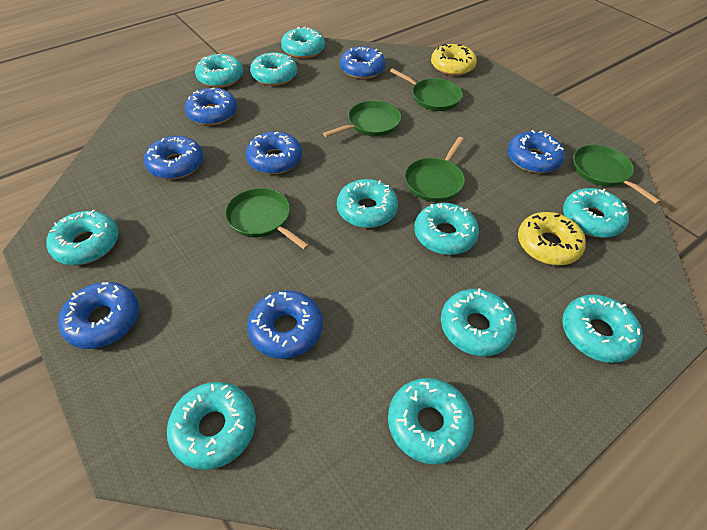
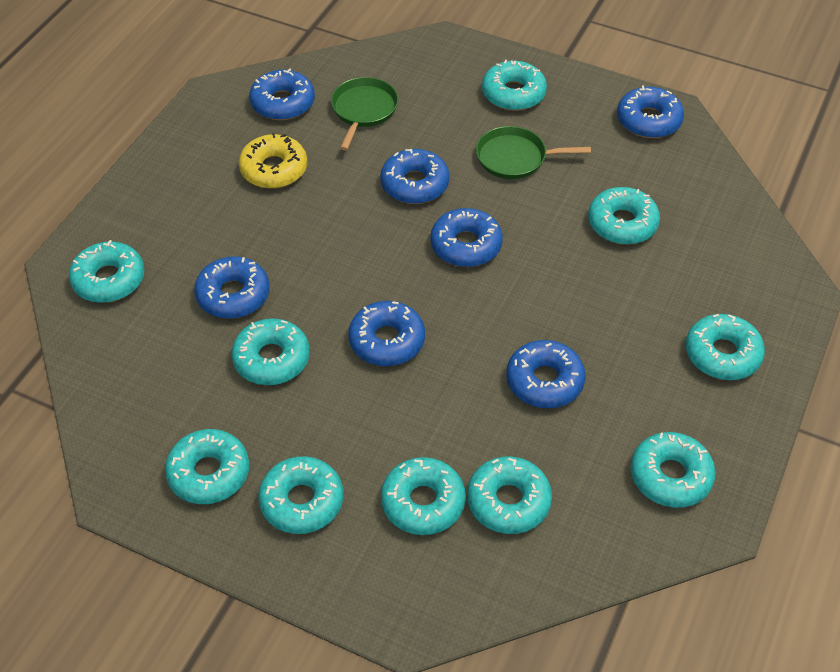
green pan: 5 -> 2
turquoise donut: 11 -> 10
yellow donut: 2 -> 1

